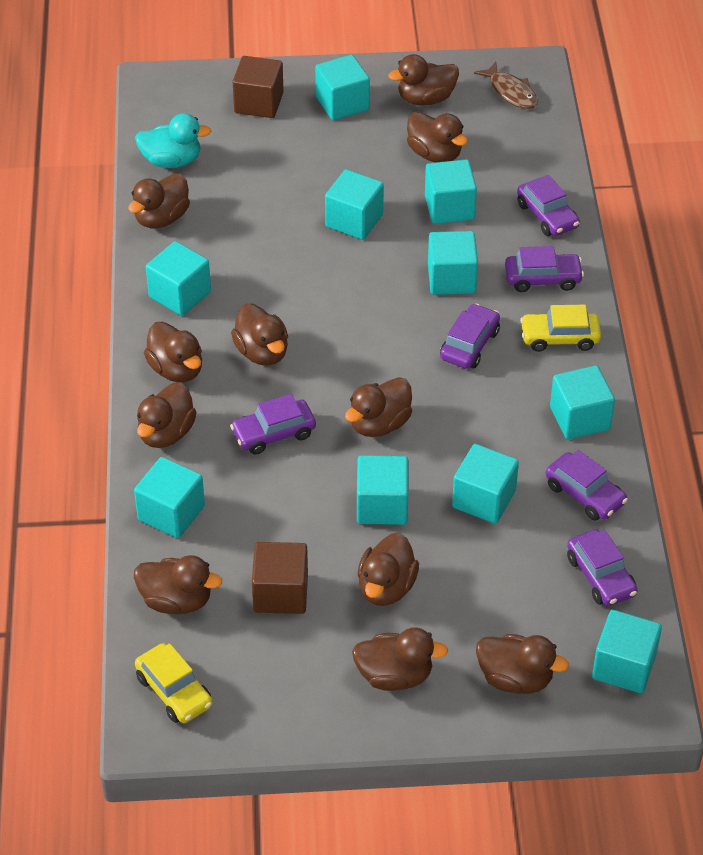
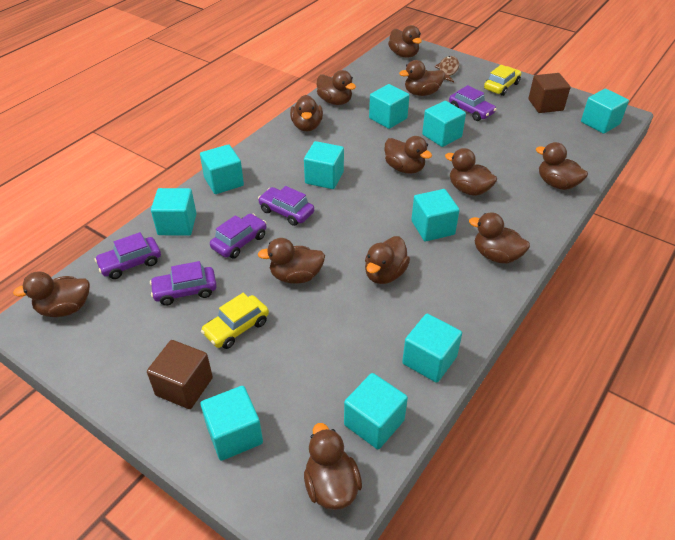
brown duck: 11 -> 12
purple car: 6 -> 5
turquoise duck: 1 -> 0

